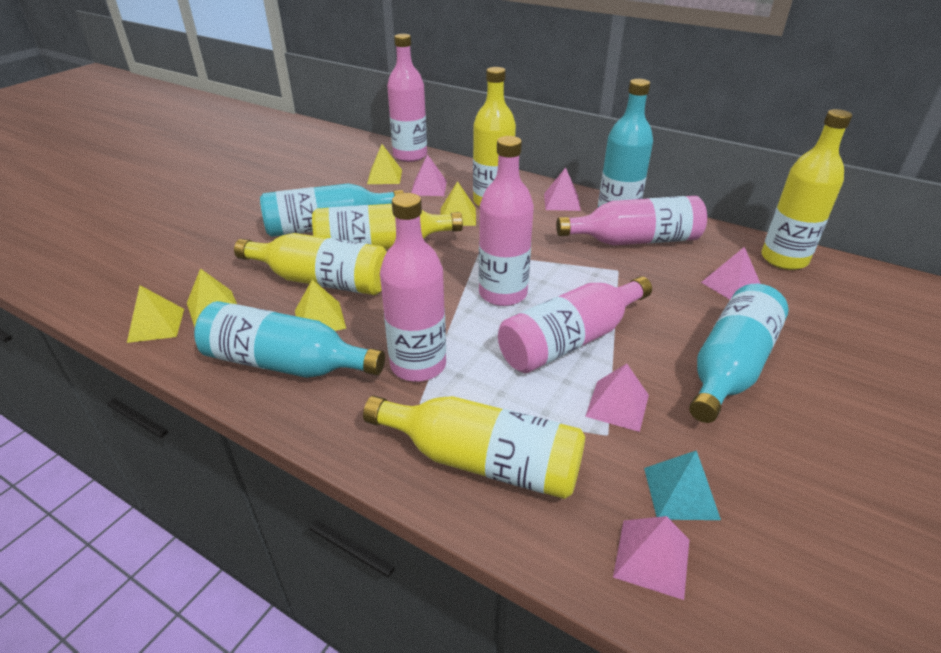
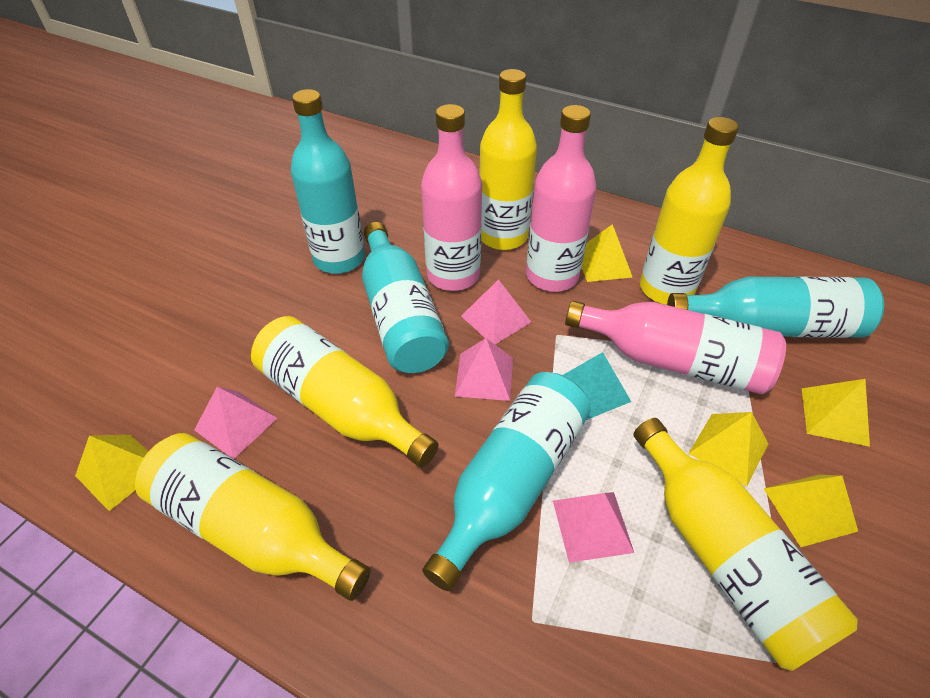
pink bottle: 5 -> 3
pink pyramid: 5 -> 4

